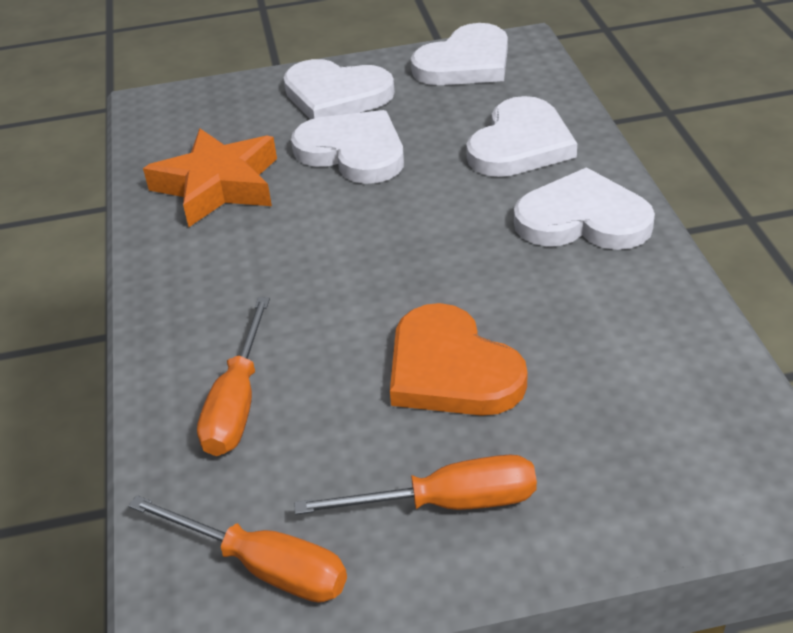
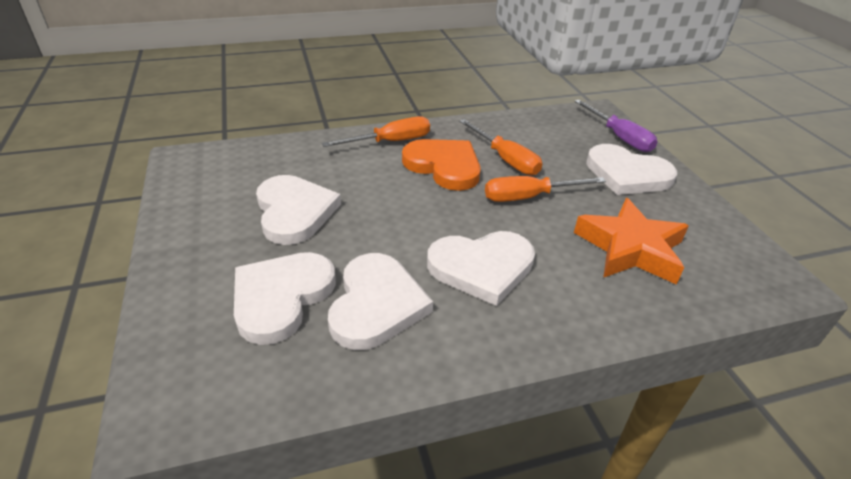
purple screwdriver: 0 -> 1

